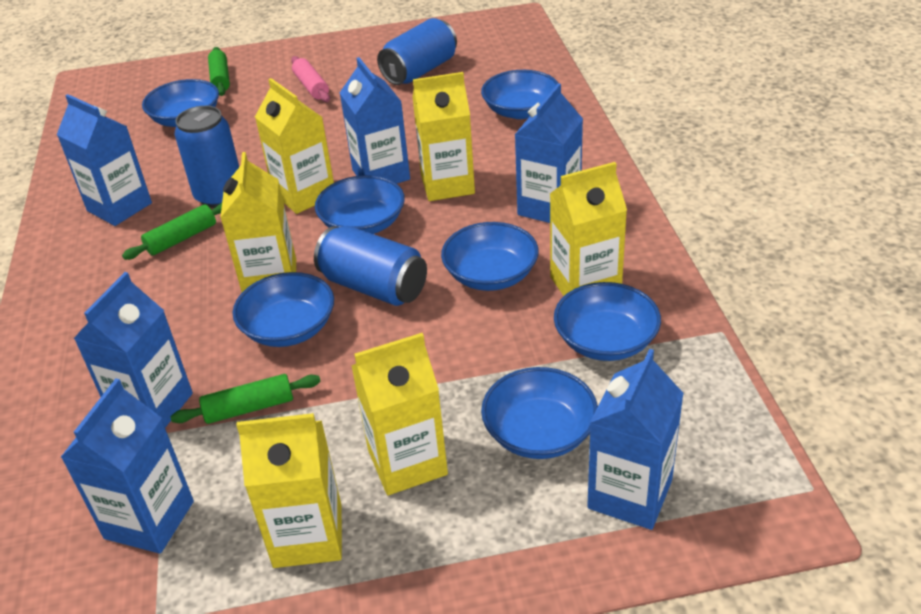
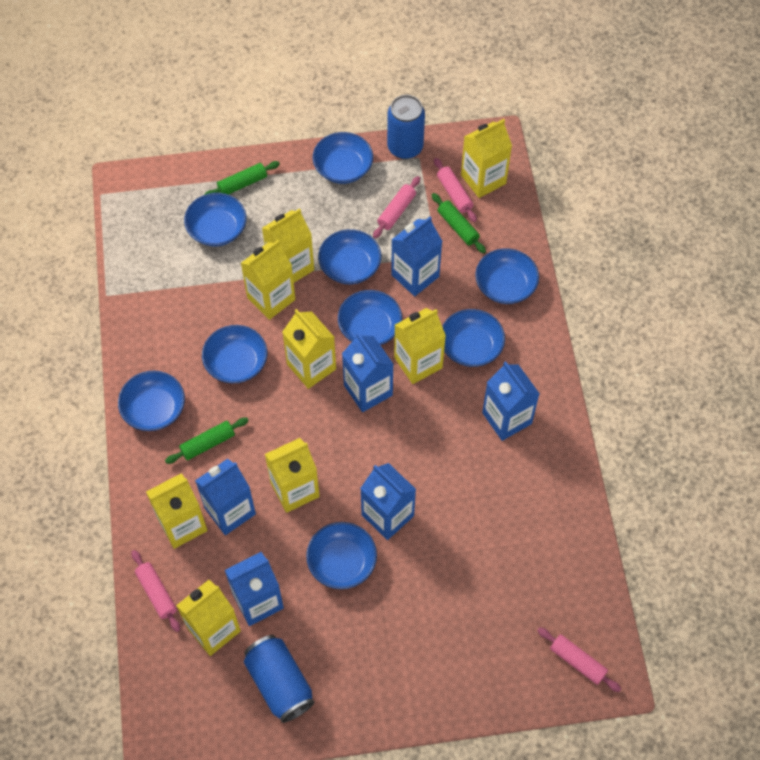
blue bowl: 7 -> 9
blue can: 3 -> 2
pink rolling pin: 1 -> 4
yellow carton: 6 -> 8

